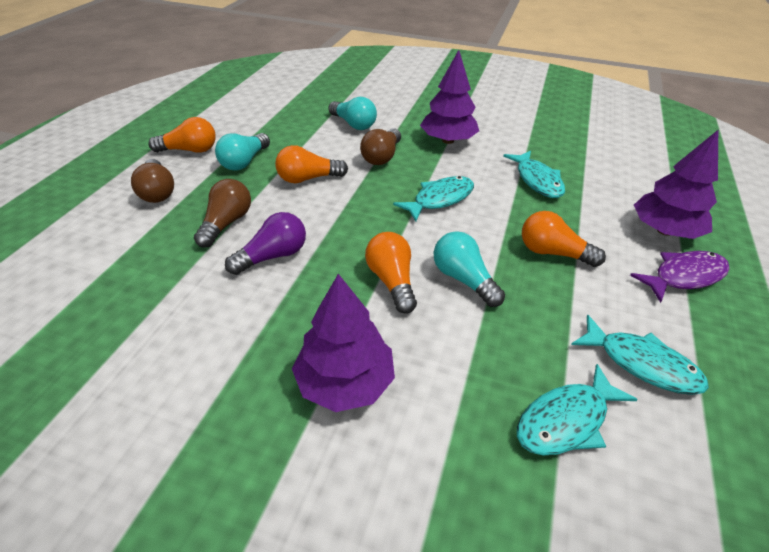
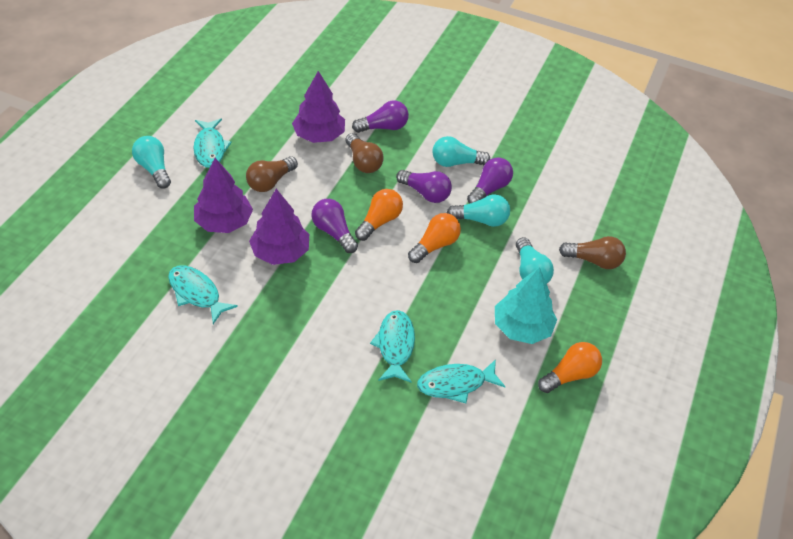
orange light bulb: 4 -> 3
purple fish: 1 -> 0
purple light bulb: 1 -> 4
turquoise light bulb: 3 -> 4
turquoise tree: 0 -> 1

